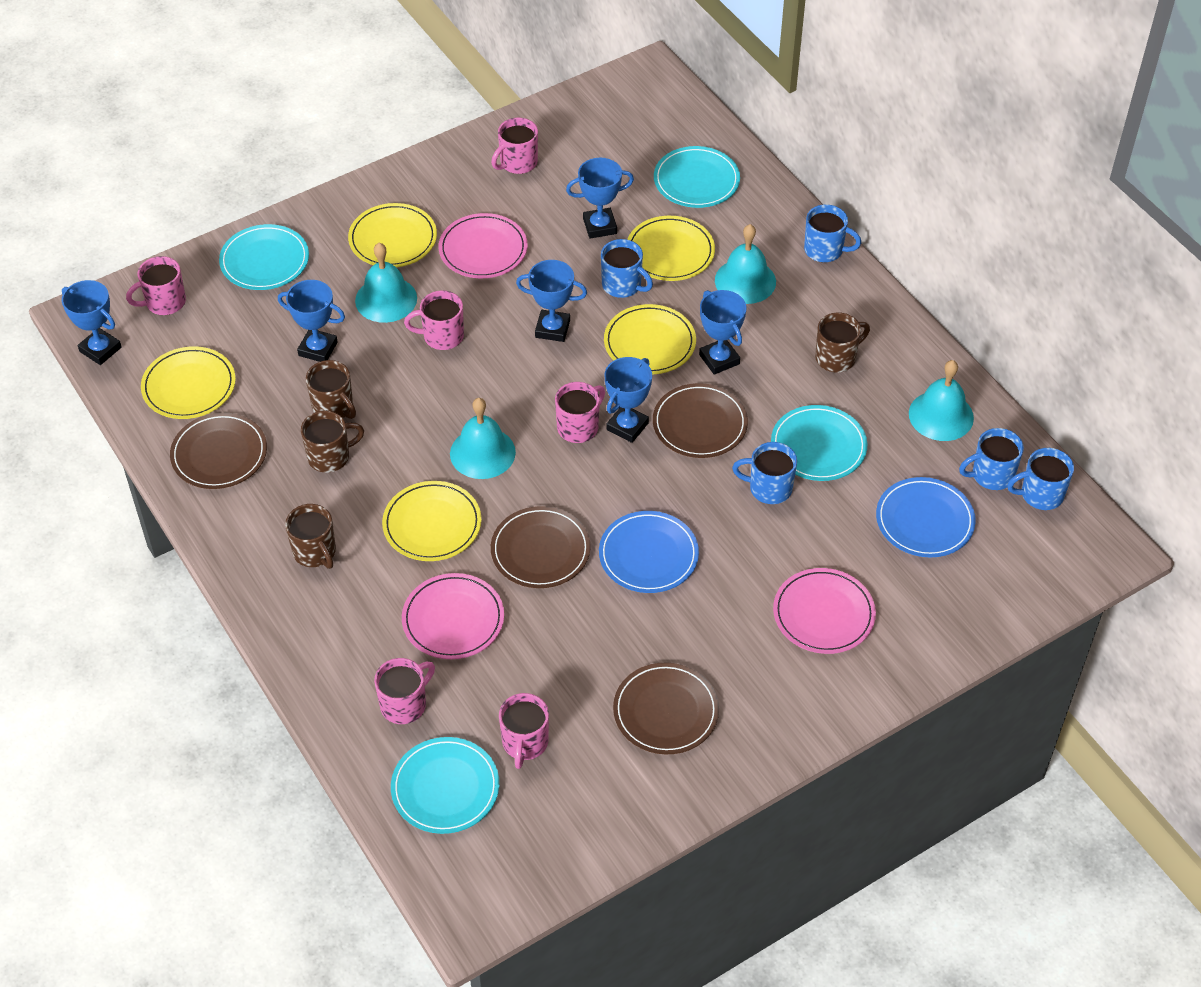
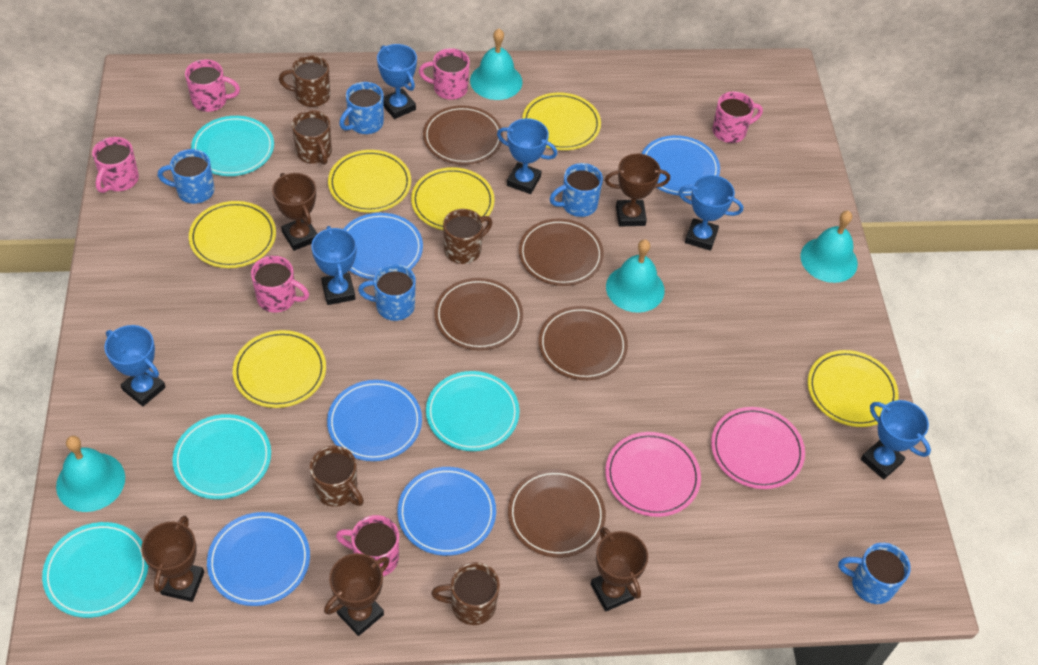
blue plate: 2 -> 5
brown mug: 4 -> 5
brown plate: 4 -> 5
brown trophy: 0 -> 5
pink plate: 3 -> 2
yellow plate: 5 -> 6

